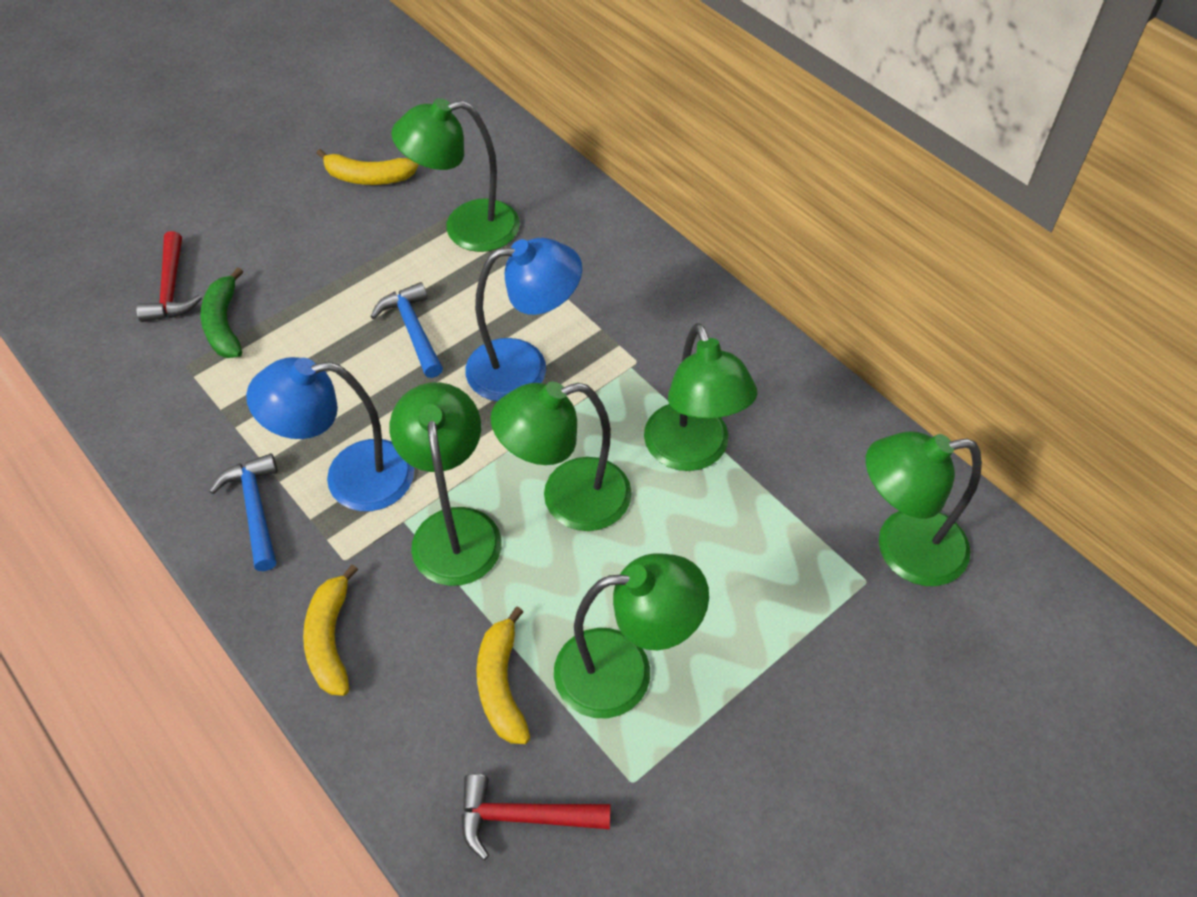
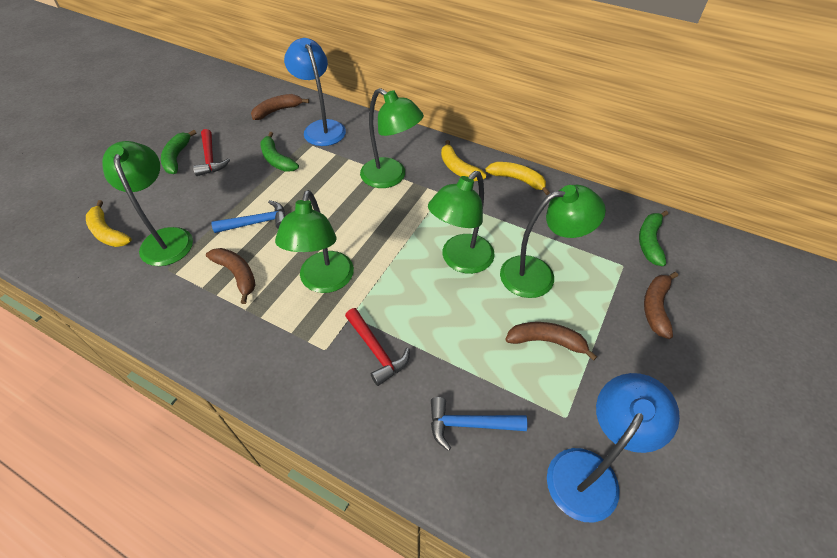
brown banana: 0 -> 4
green banana: 1 -> 3
green lamp: 6 -> 5

